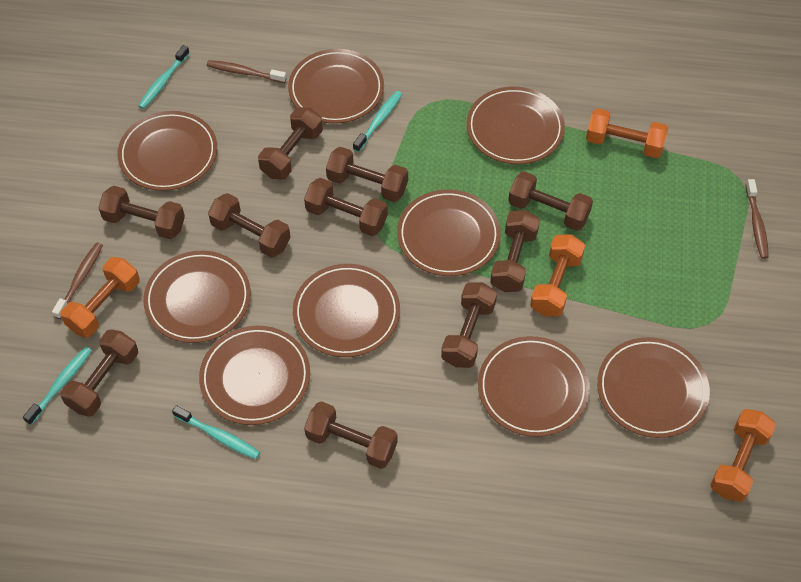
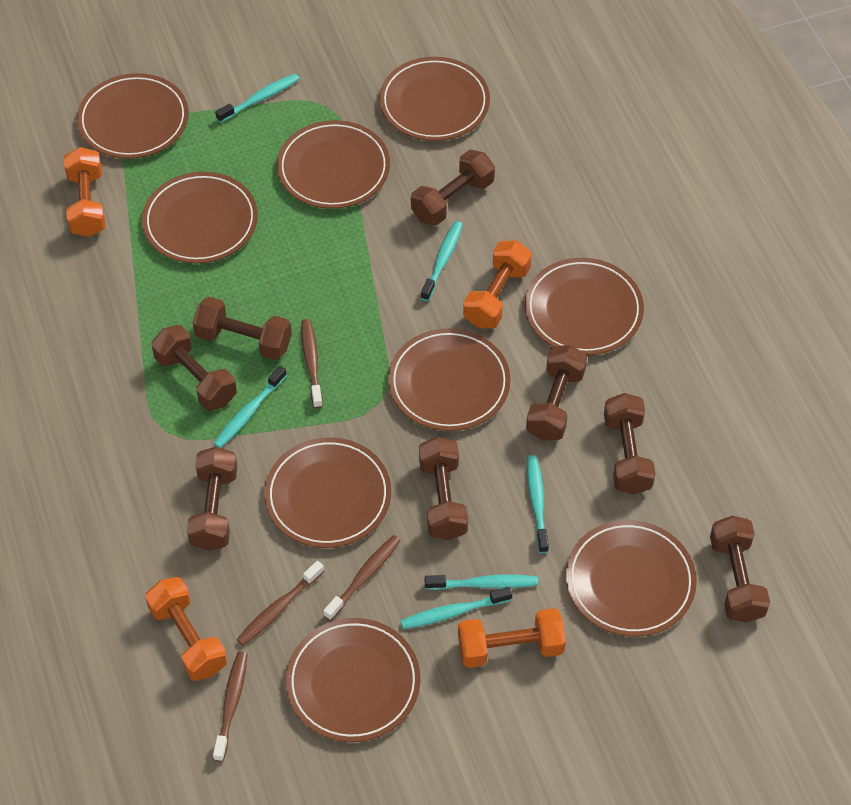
brown dumbbell: 10 -> 8
brown toothbrush: 3 -> 4
turquoise toothbrush: 4 -> 6

